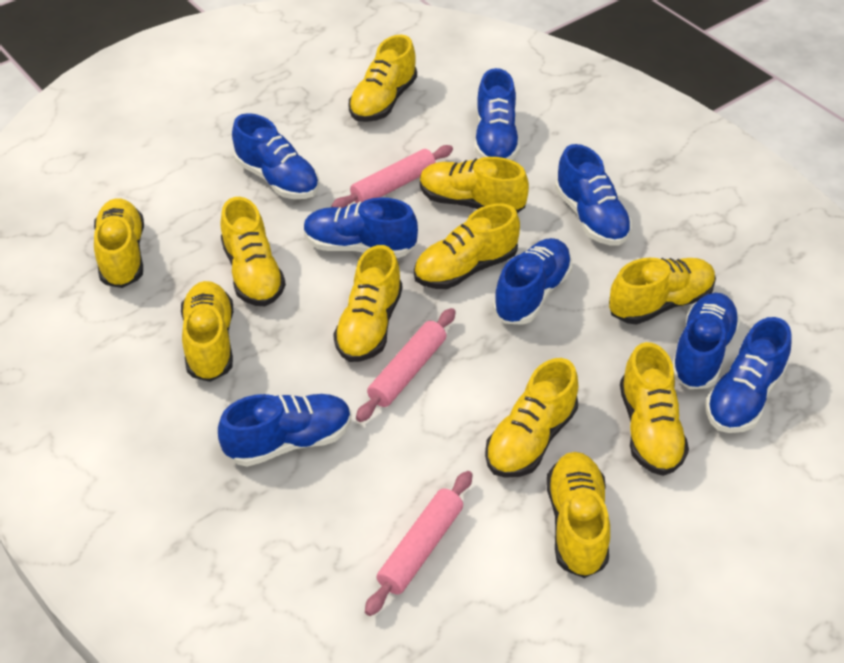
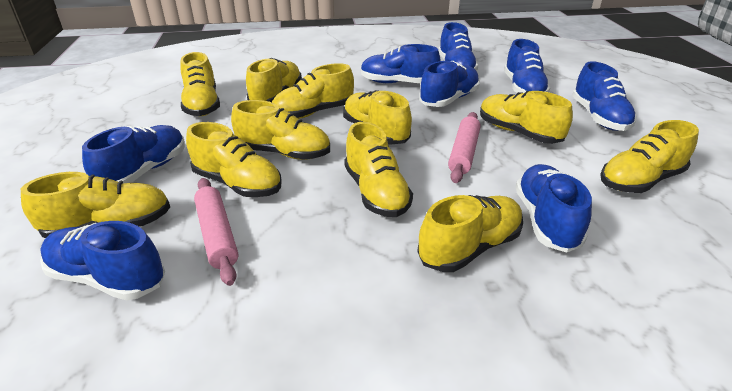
pink rolling pin: 3 -> 2

